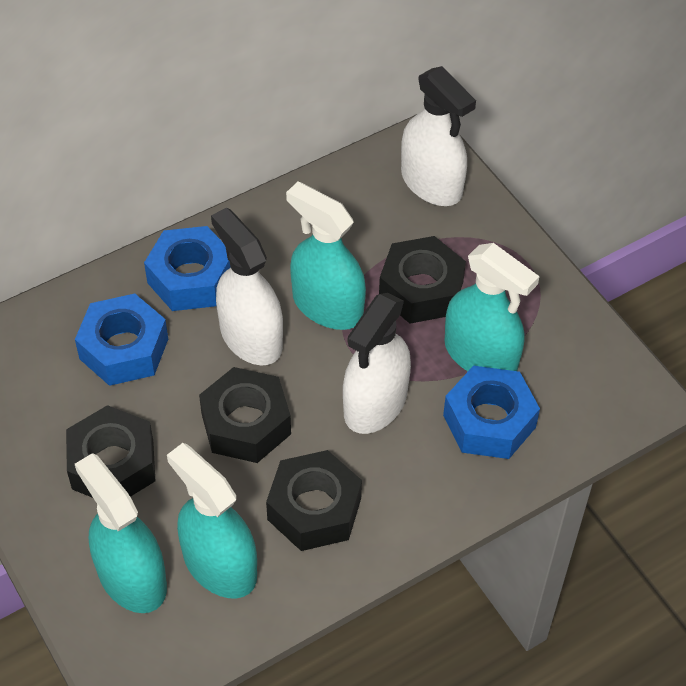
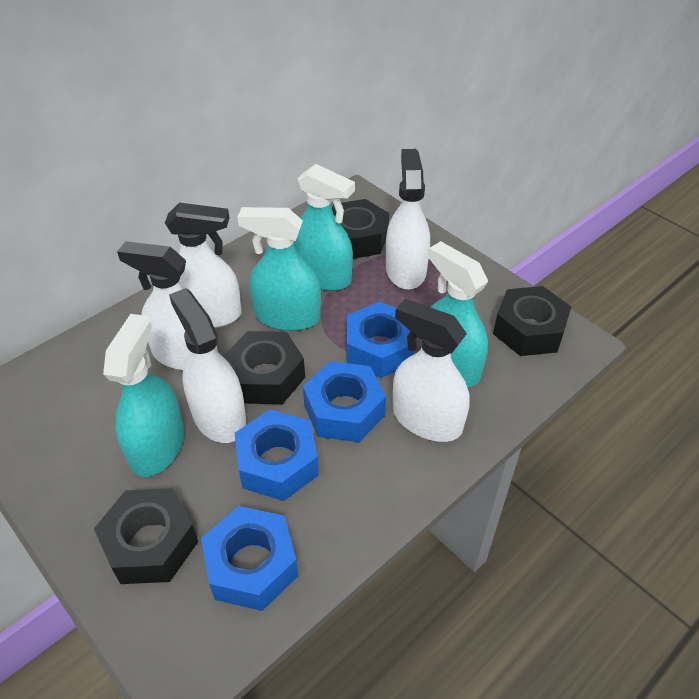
blue nut: 3 -> 4
white spray bottle: 3 -> 5

